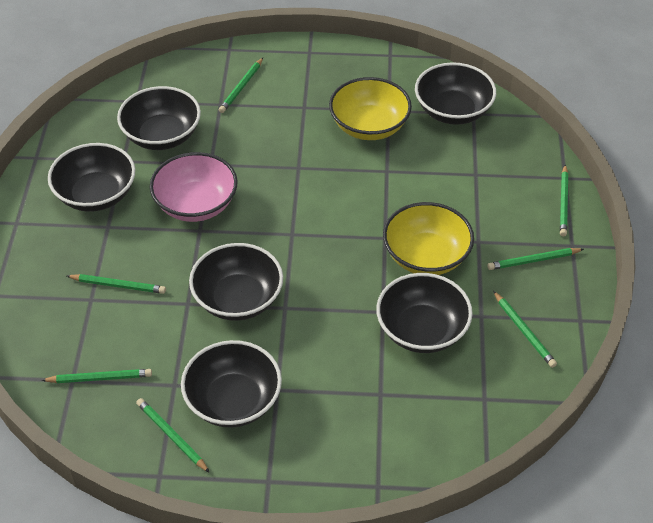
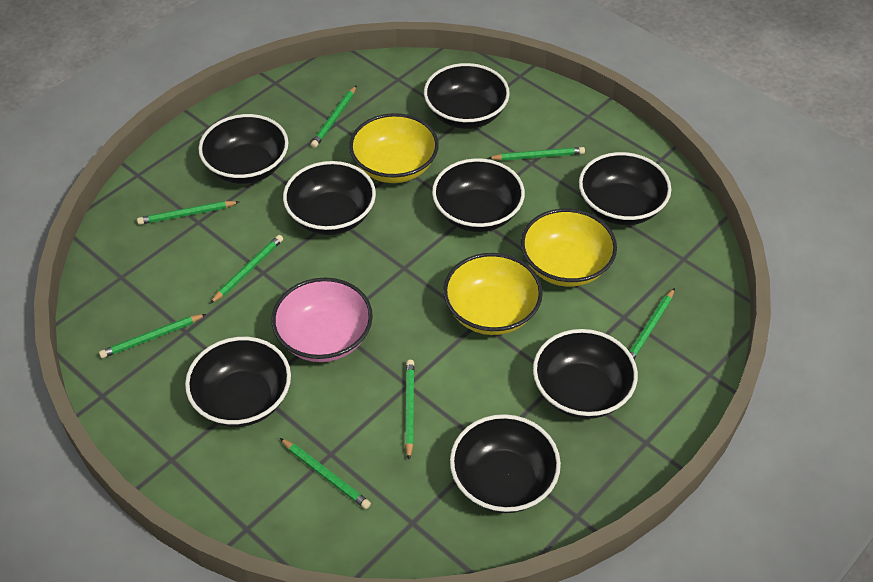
black bowl: 6 -> 8
green pencil: 7 -> 8
yellow bowl: 2 -> 3

